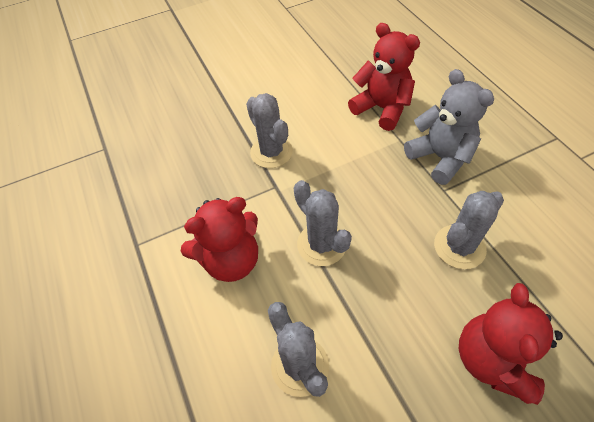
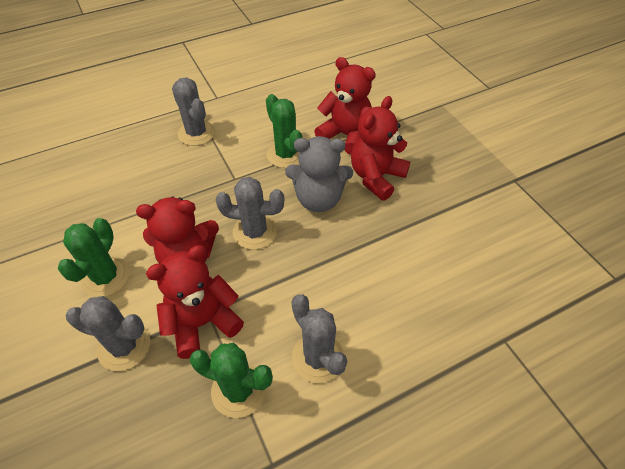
green cactus: 0 -> 3
red teddy bear: 3 -> 4

